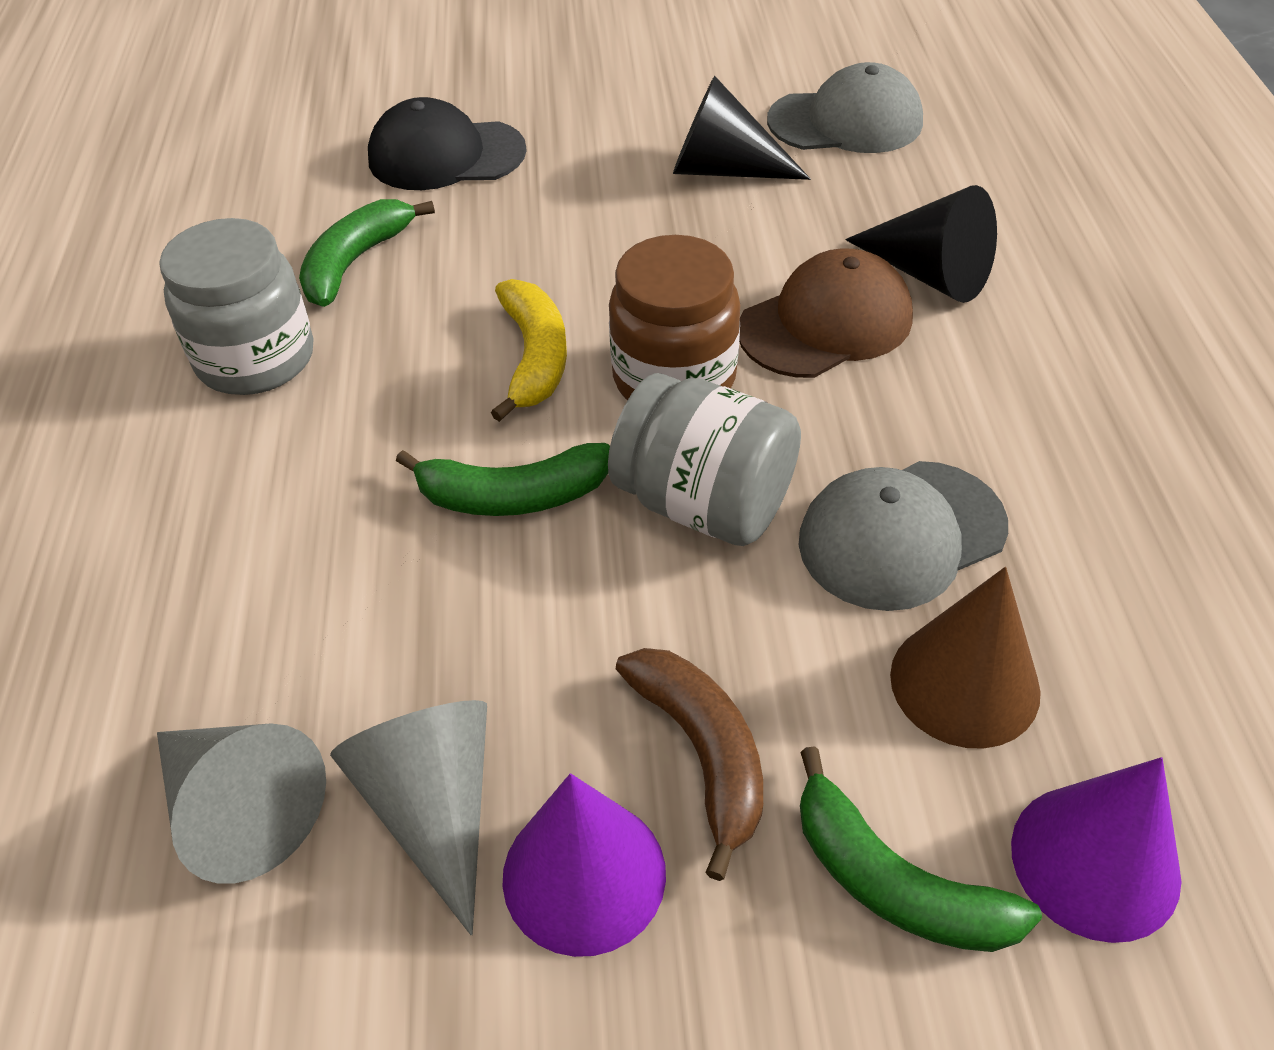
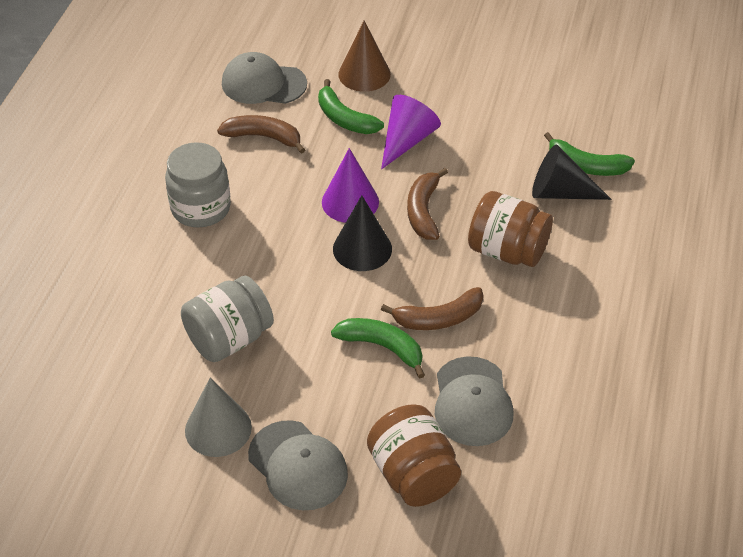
black cap: 1 -> 0
brown banana: 1 -> 3
brown cap: 1 -> 0
brown jar: 1 -> 2
grey cap: 2 -> 3
grey cone: 2 -> 1
yellow banana: 1 -> 0

